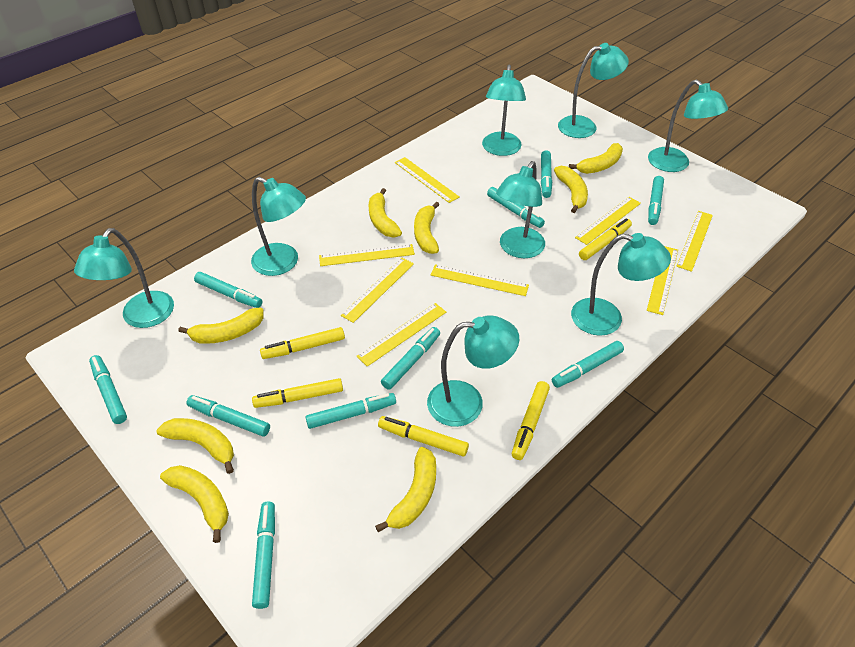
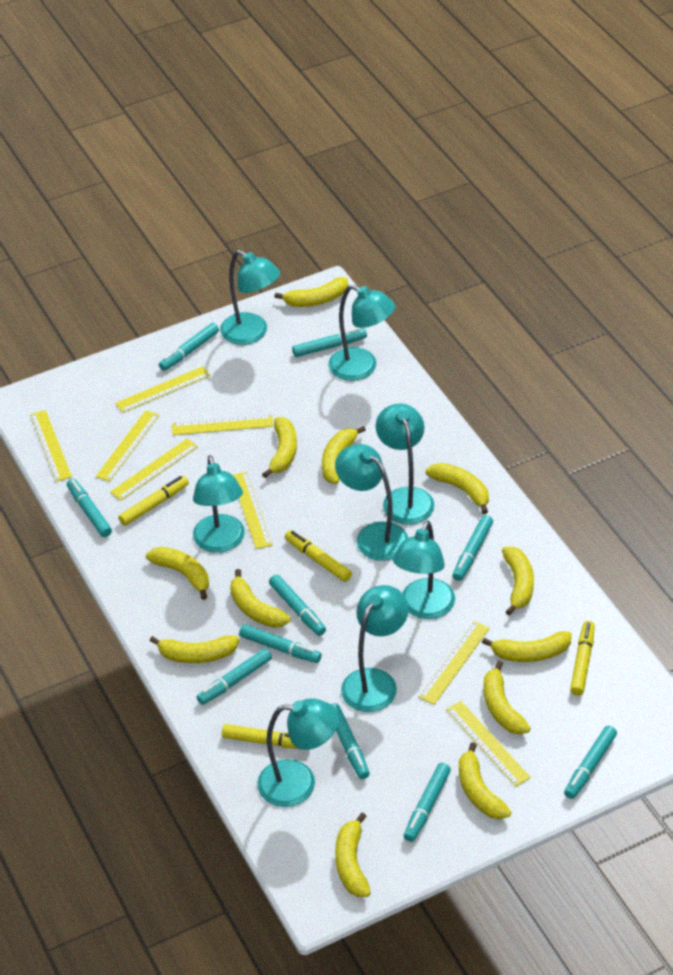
yellow banana: 8 -> 12
yellow marker: 5 -> 4

